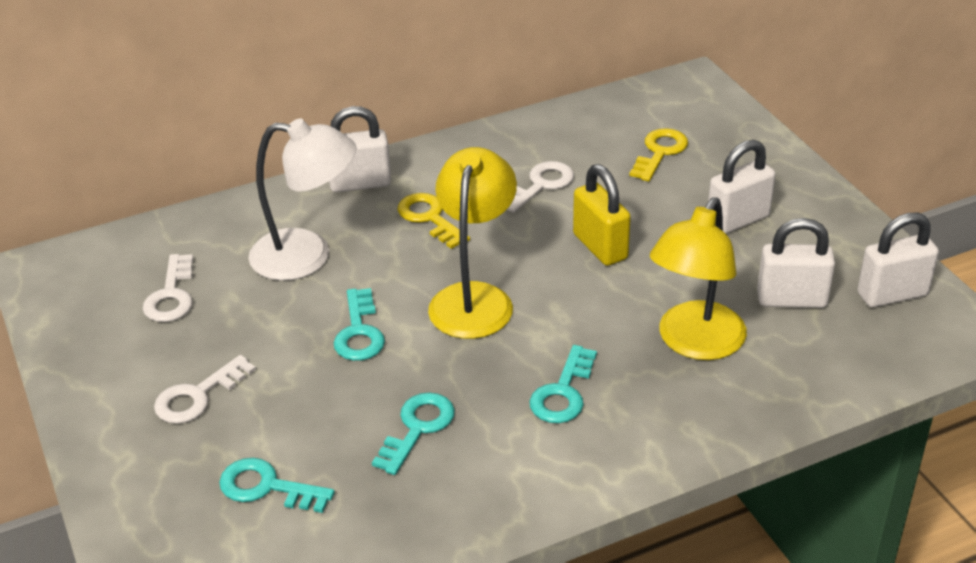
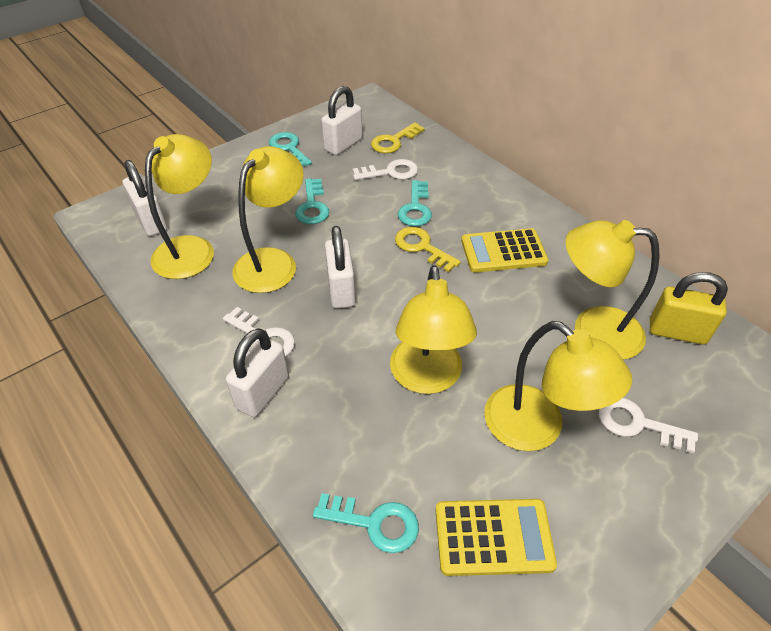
white lamp: 1 -> 0
yellow calculator: 0 -> 2
yellow lamp: 2 -> 5

